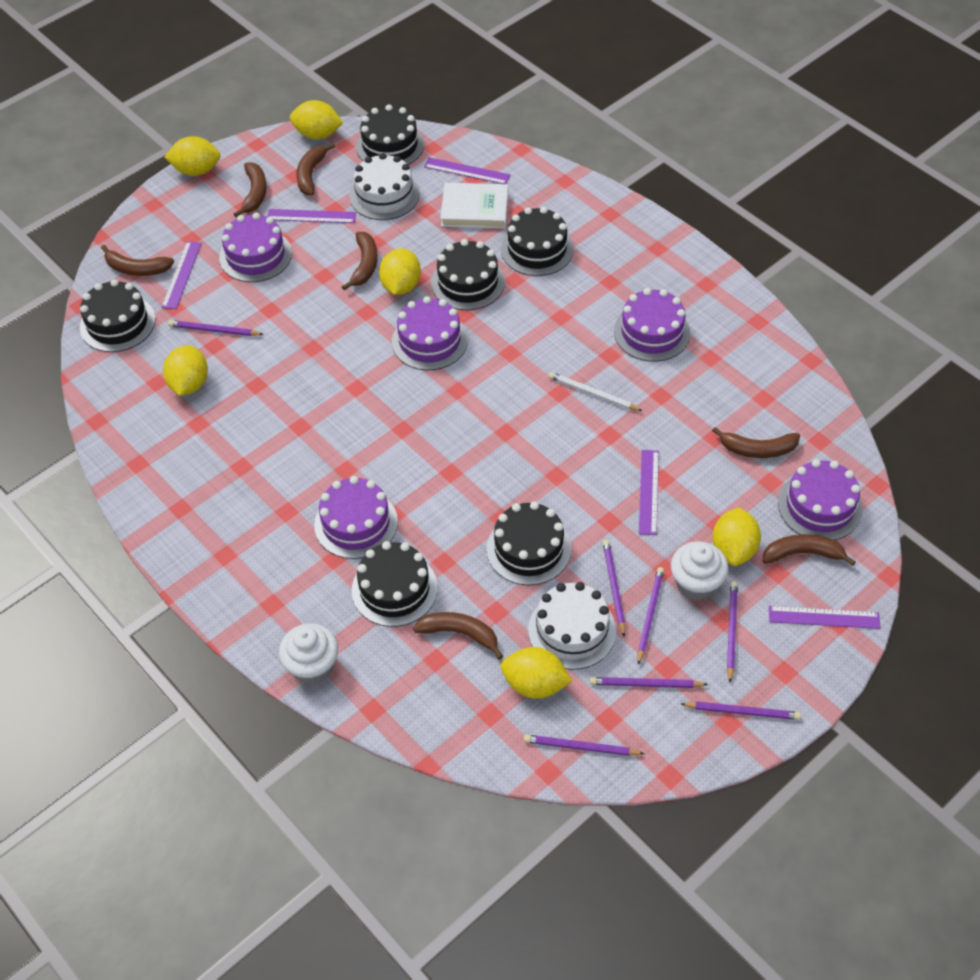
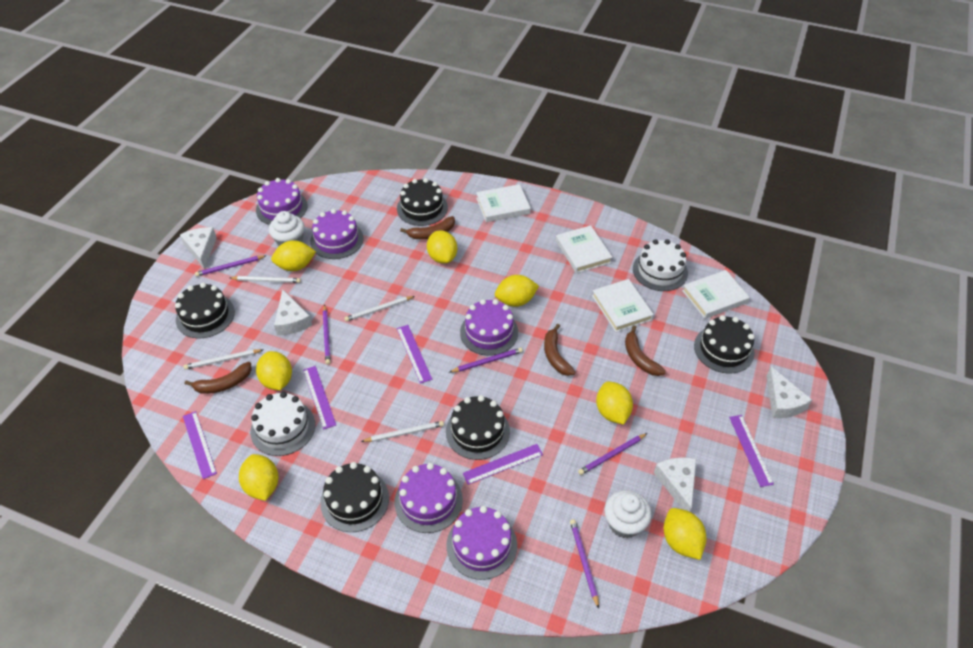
black cake: 6 -> 5
brown banana: 7 -> 4
purple pencil: 7 -> 5
white book: 1 -> 4
white cheese: 0 -> 4
white pencil: 1 -> 4
yellow lemon: 6 -> 7

